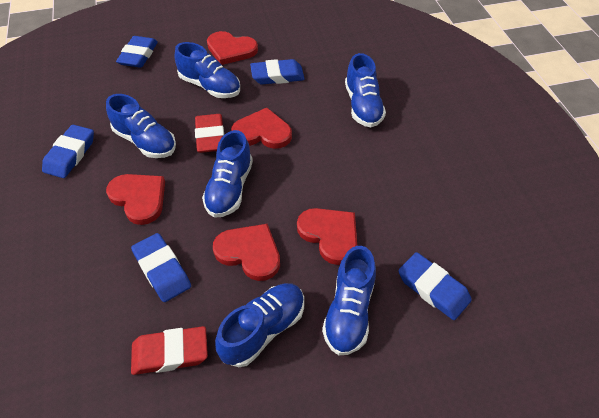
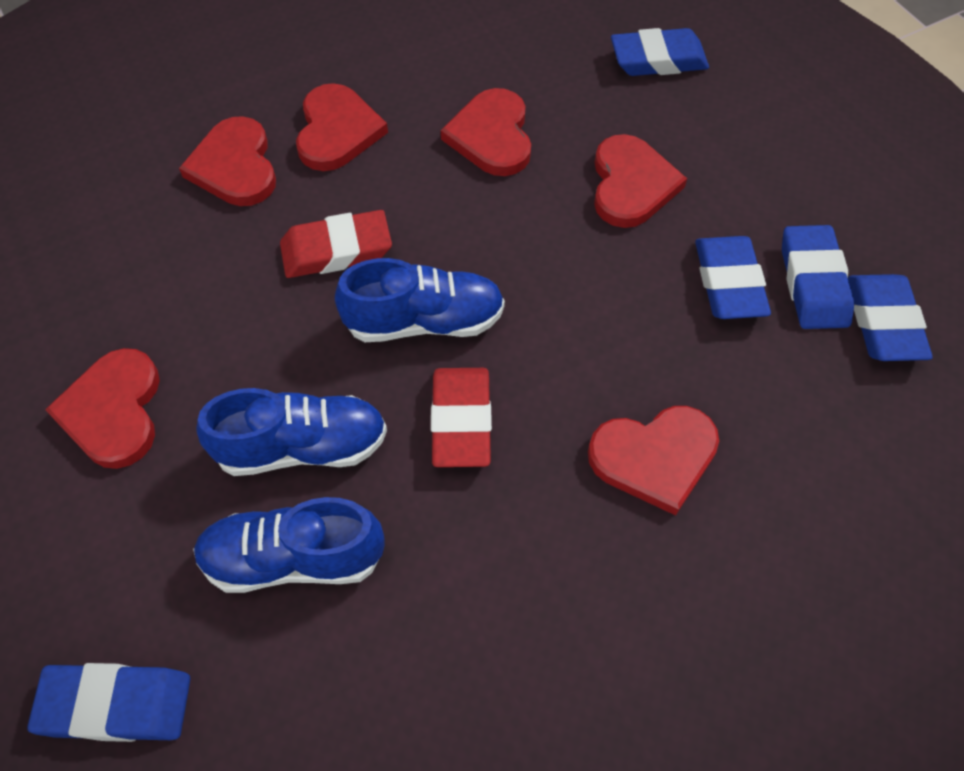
blue shoe: 6 -> 3
red heart: 5 -> 6

